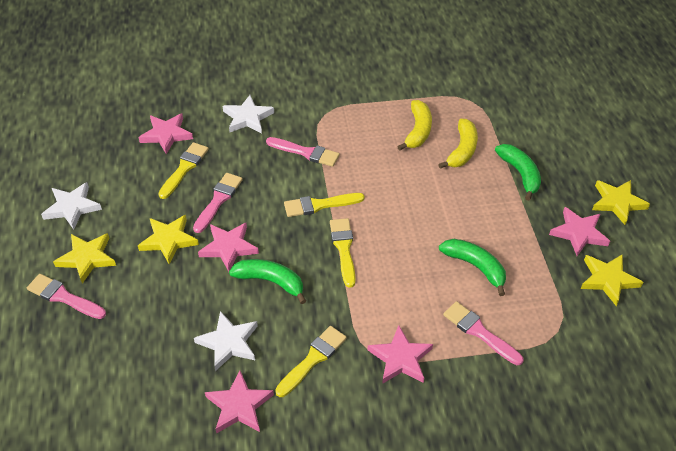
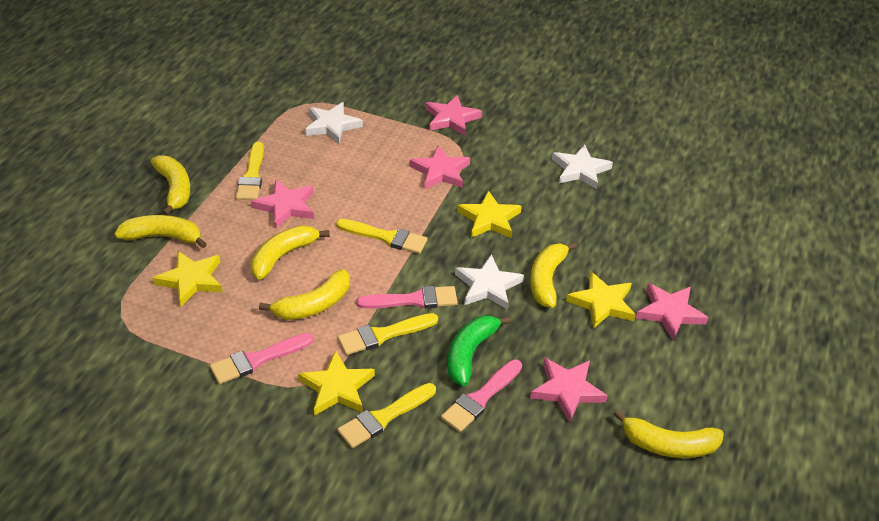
green banana: 3 -> 1
pink brush: 4 -> 3
yellow banana: 2 -> 6

